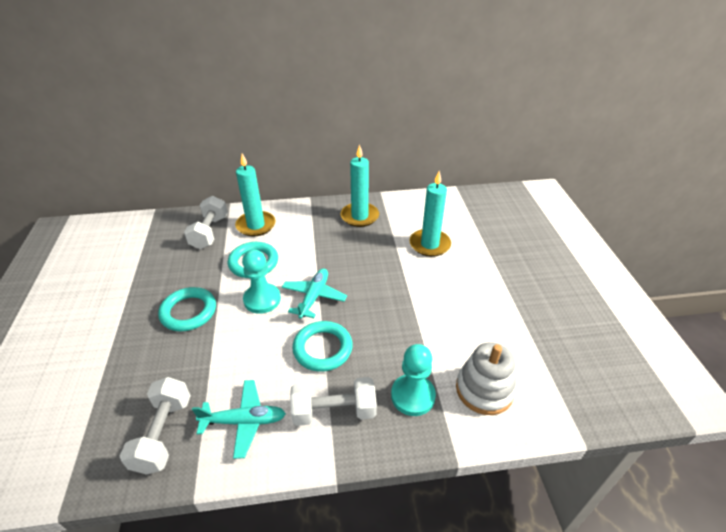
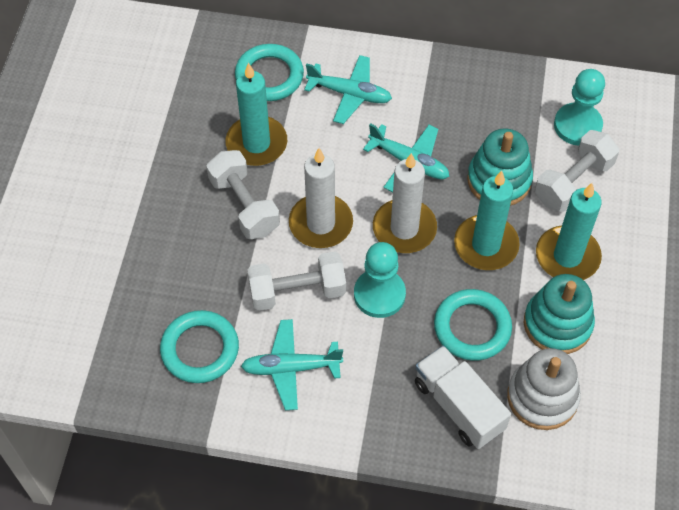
turquoise plane: 2 -> 3
turquoise stacking toy: 0 -> 2
white candle: 0 -> 2
white truck: 0 -> 1

